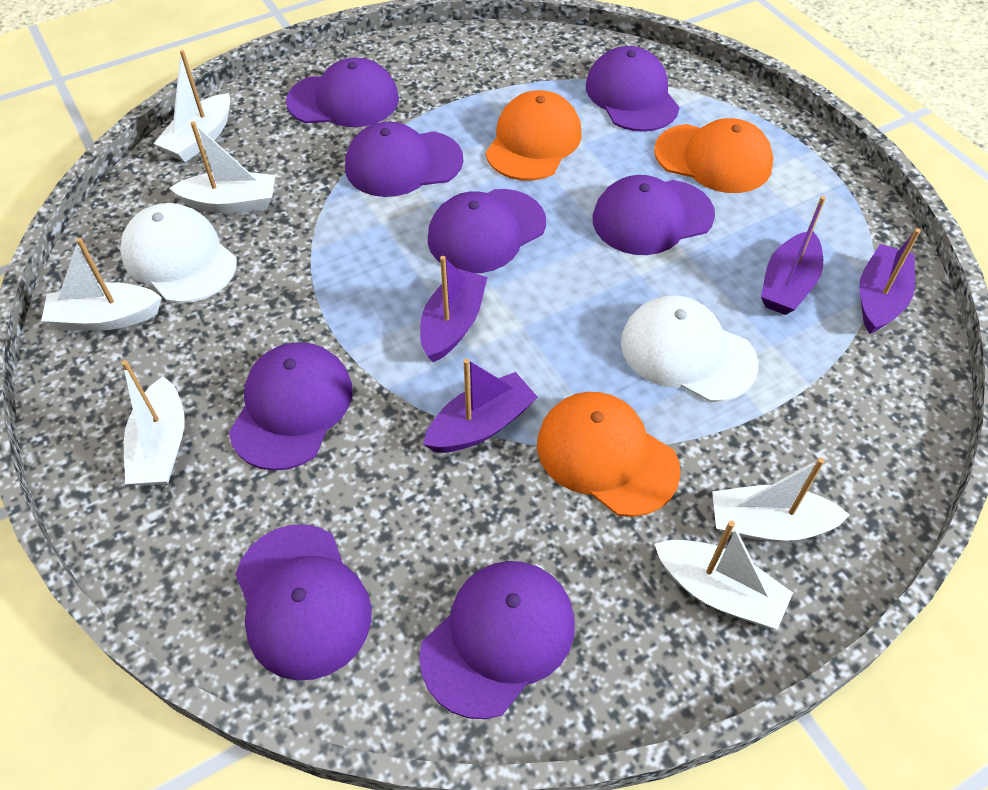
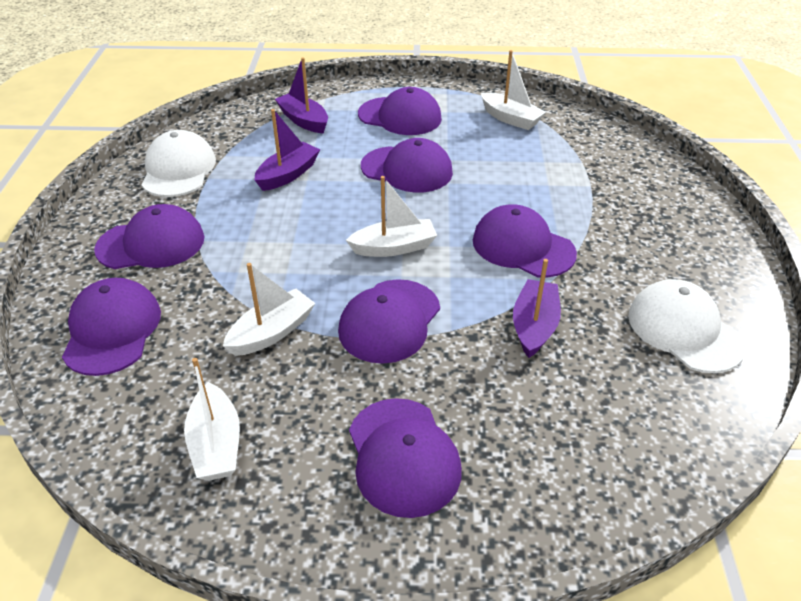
orange cap: 3 -> 0
purple boat: 4 -> 3
purple cap: 8 -> 7
white boat: 6 -> 4

